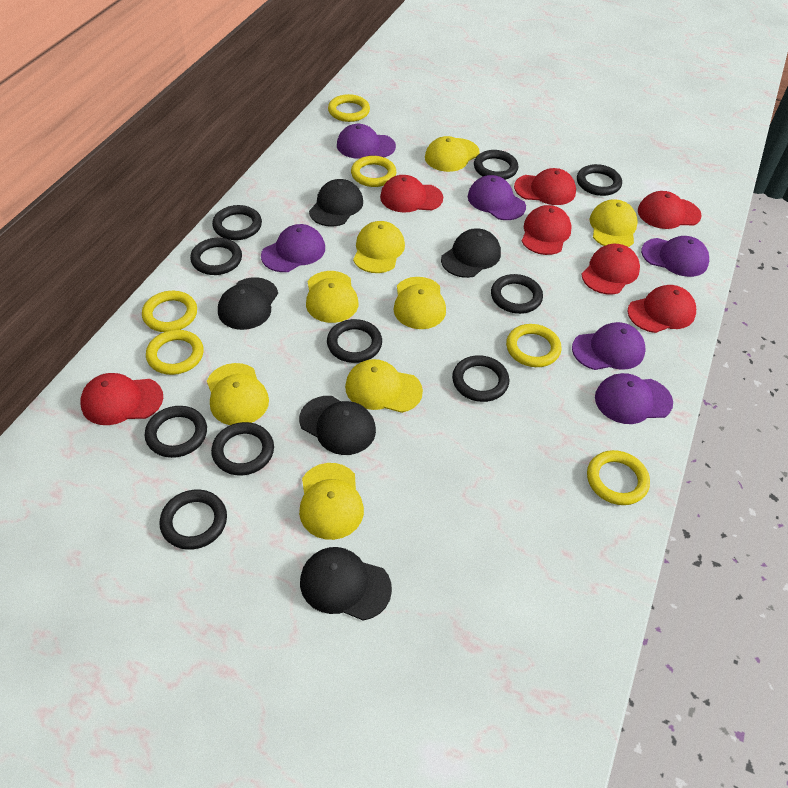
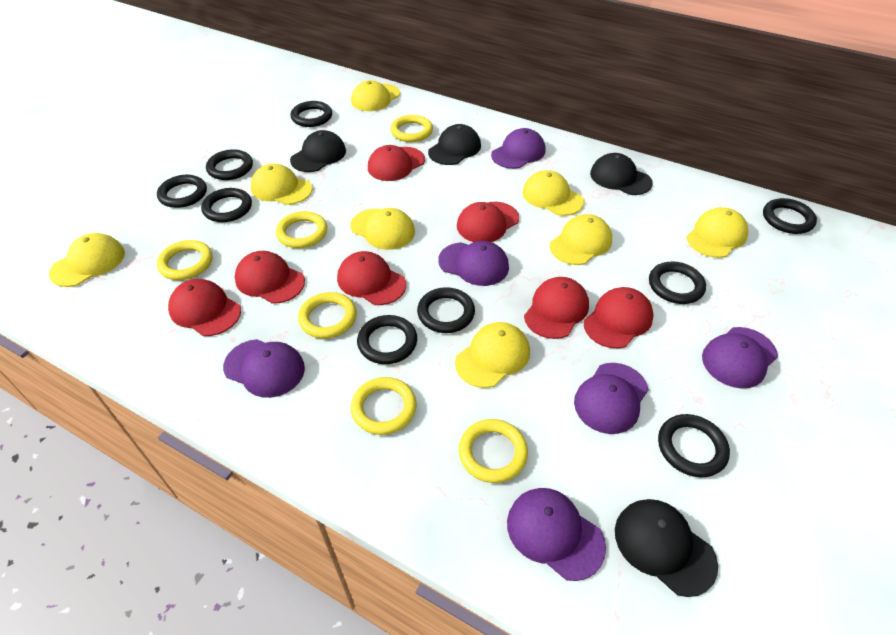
black cap: 5 -> 4
black ring: 10 -> 9

